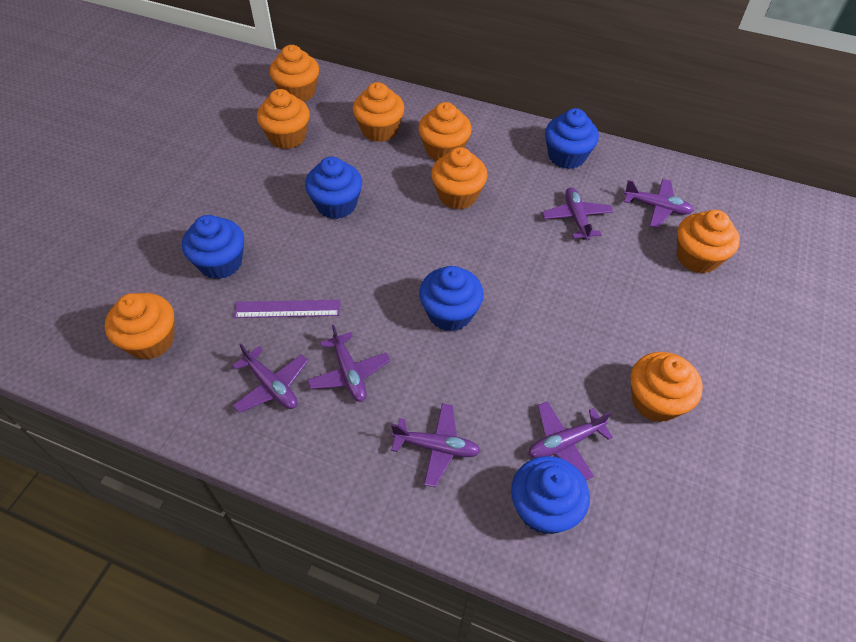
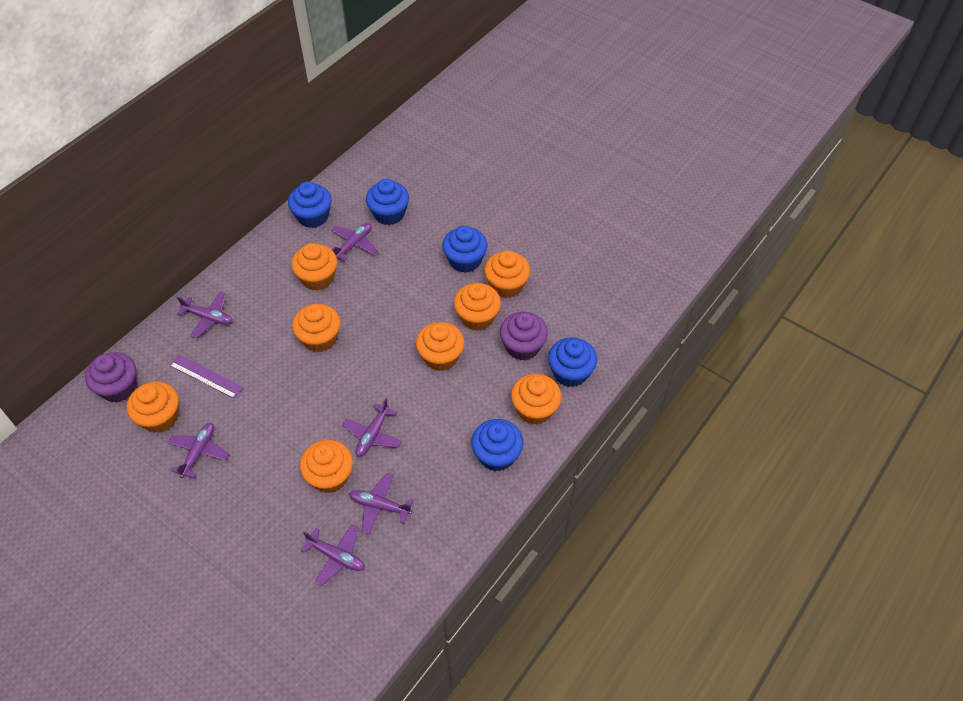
purple cupcake: 0 -> 2

